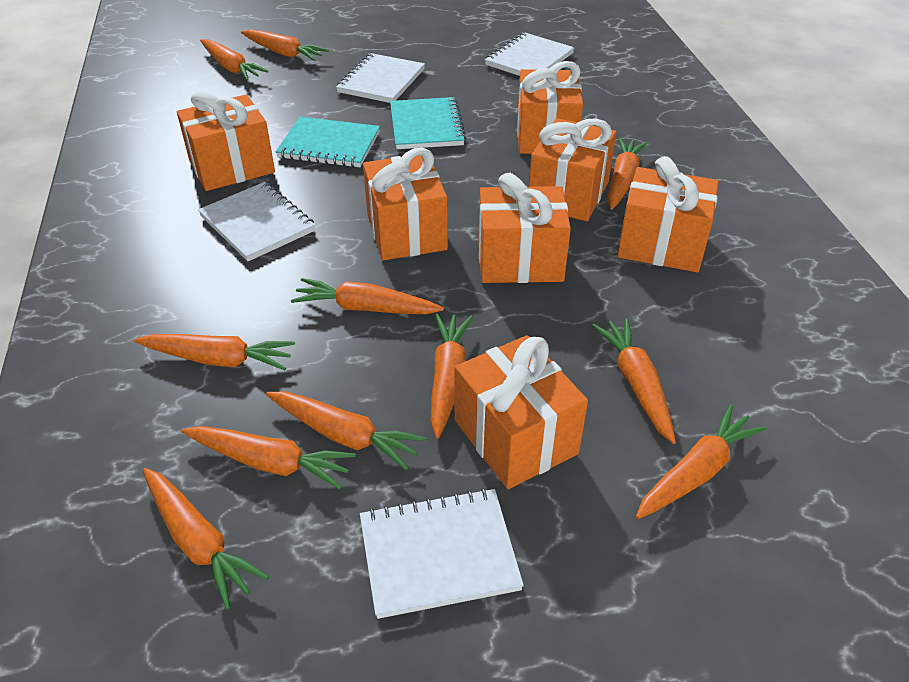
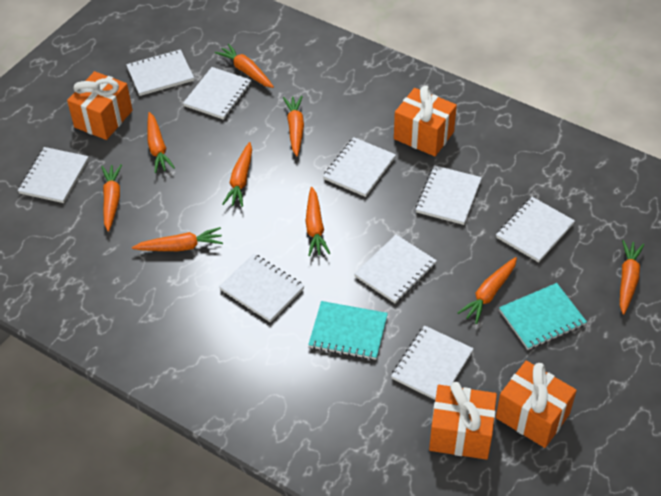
orange carrot: 11 -> 9
orange gift: 7 -> 4
white notebook: 4 -> 9

